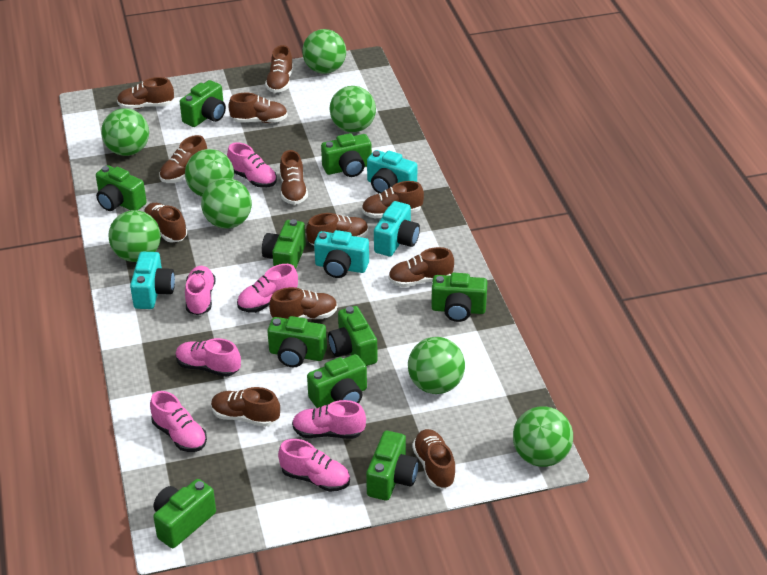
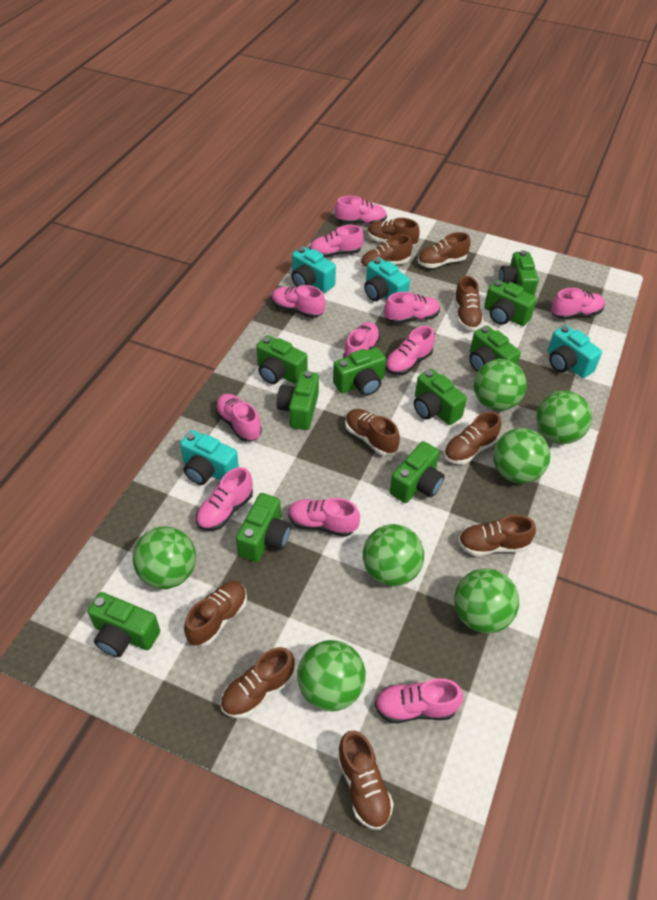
brown shoe: 12 -> 10
green ball: 8 -> 7
pink shoe: 7 -> 11

